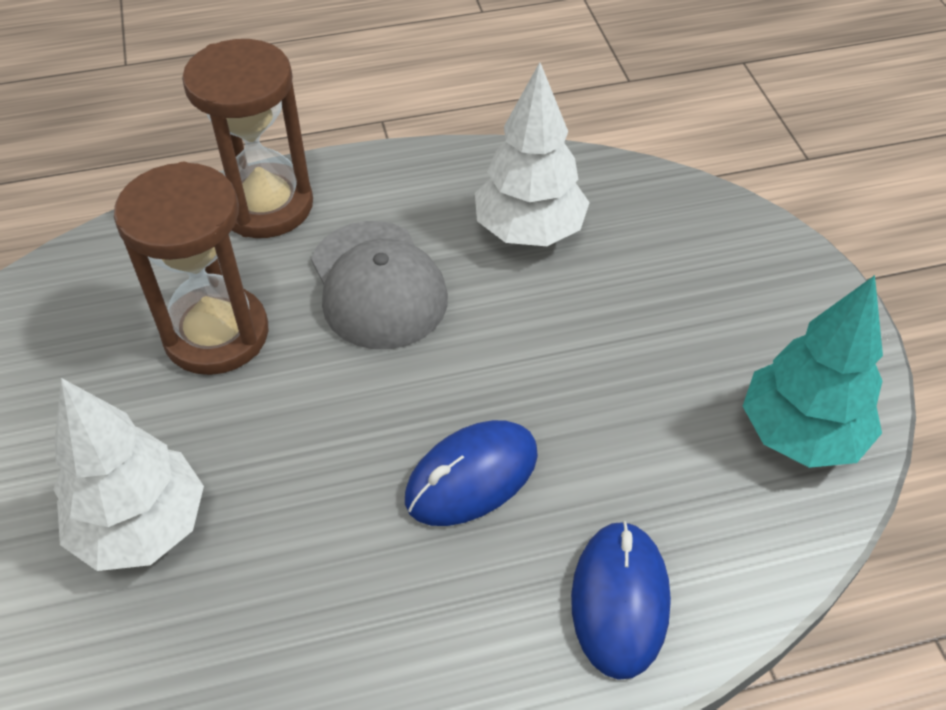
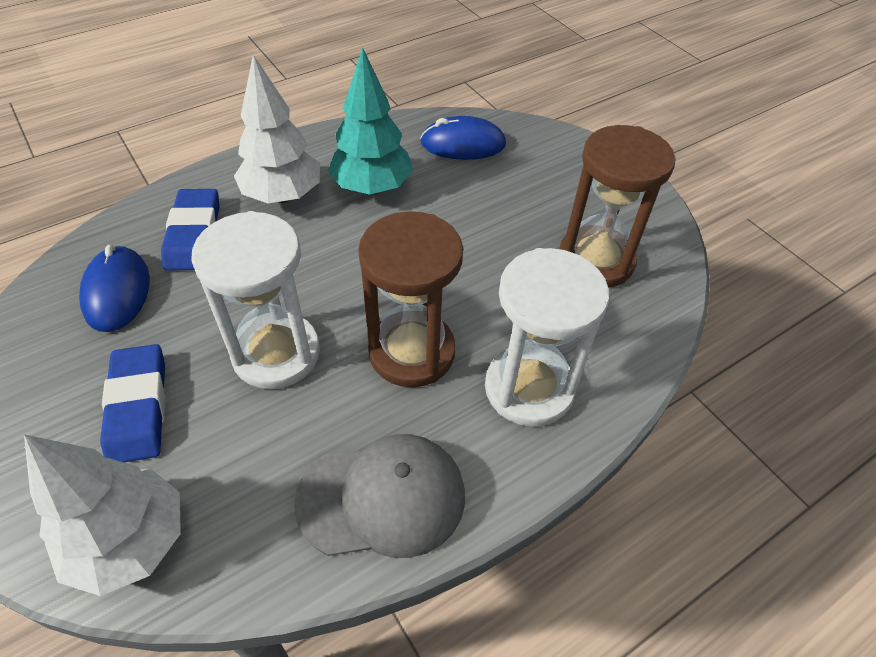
blue eraser: 0 -> 2
white hourglass: 0 -> 2

